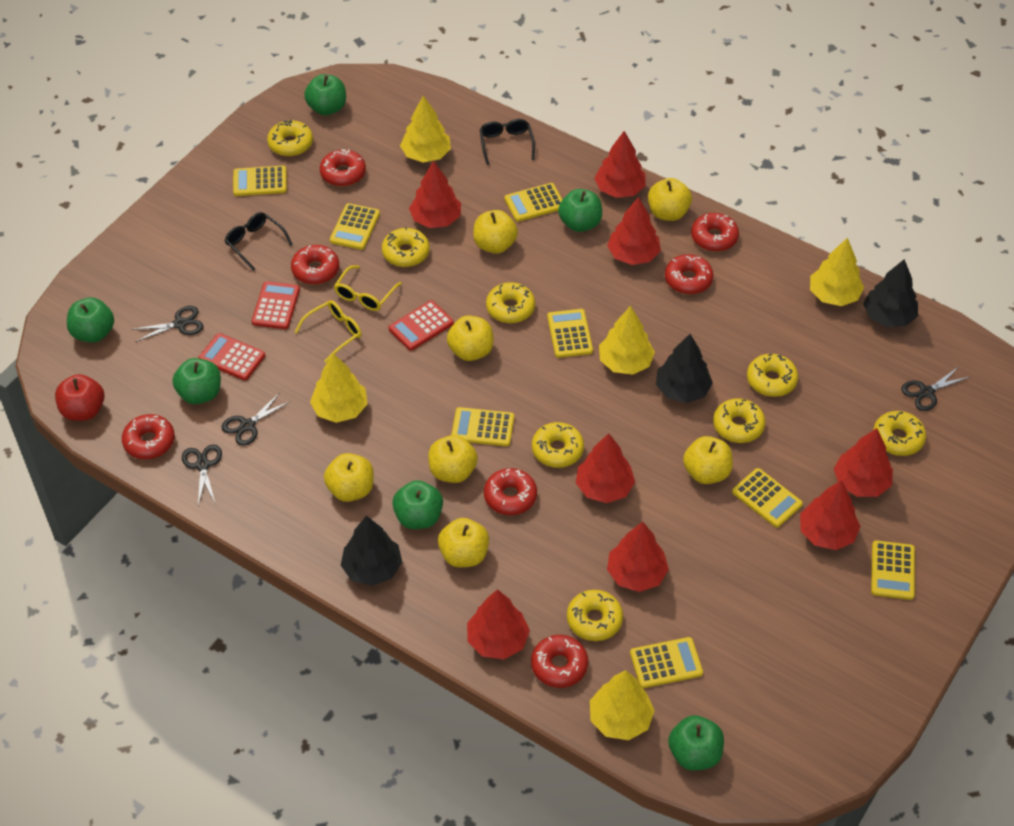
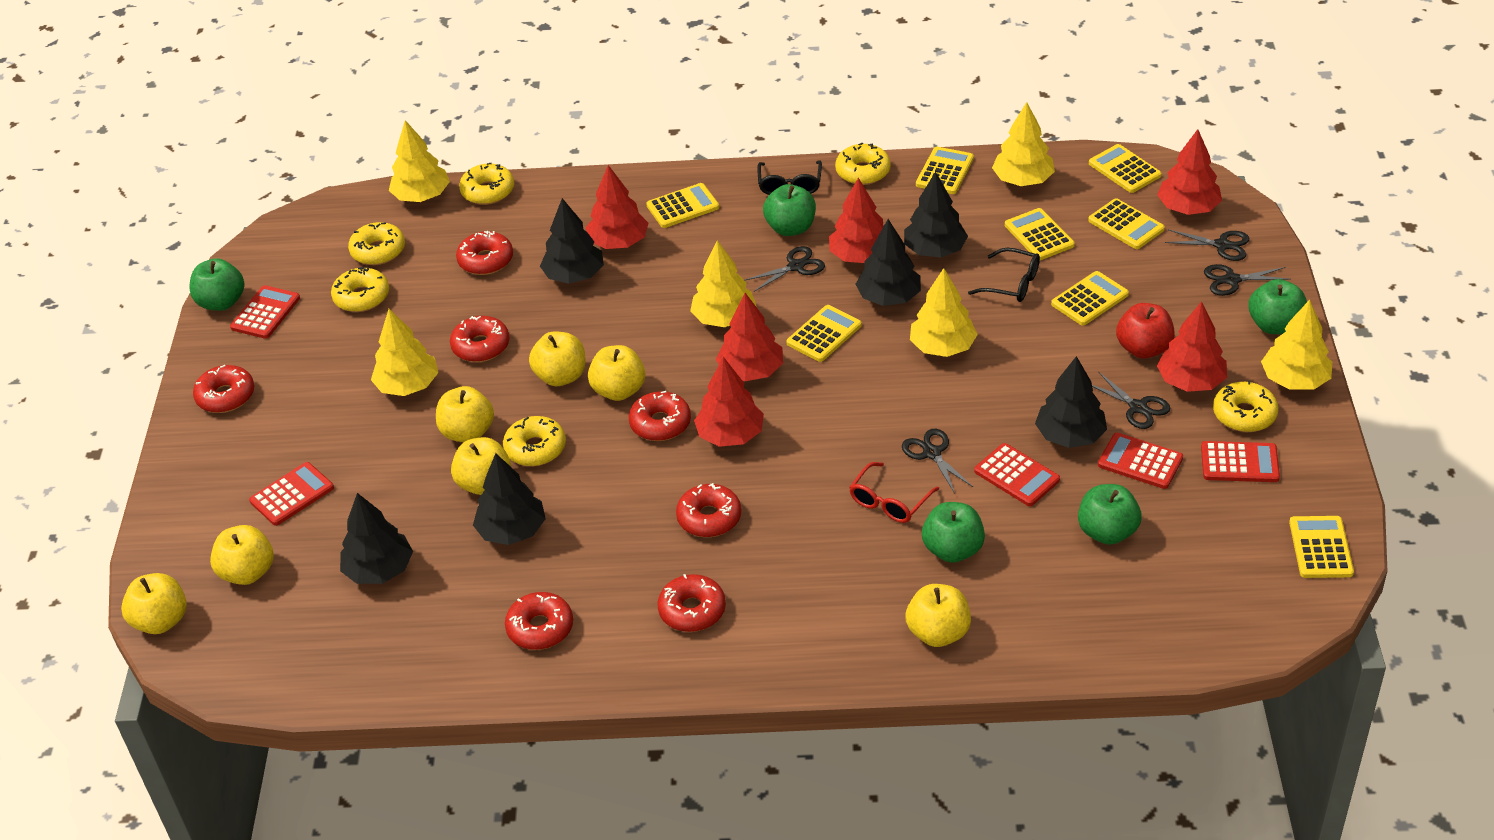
black scissors: 4 -> 5
black tree: 3 -> 6
green apple: 6 -> 5
red calculator: 3 -> 5
red glasses: 0 -> 1
red tree: 8 -> 6
yellow donut: 8 -> 6
yellow glasses: 2 -> 0
yellow tree: 5 -> 6

